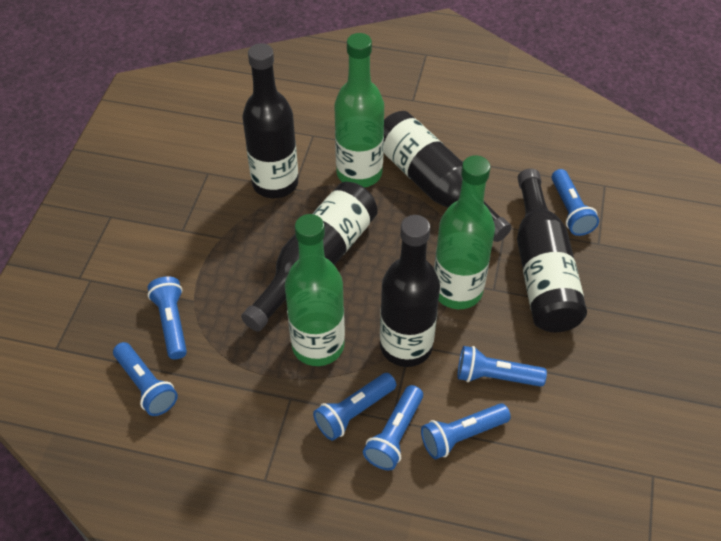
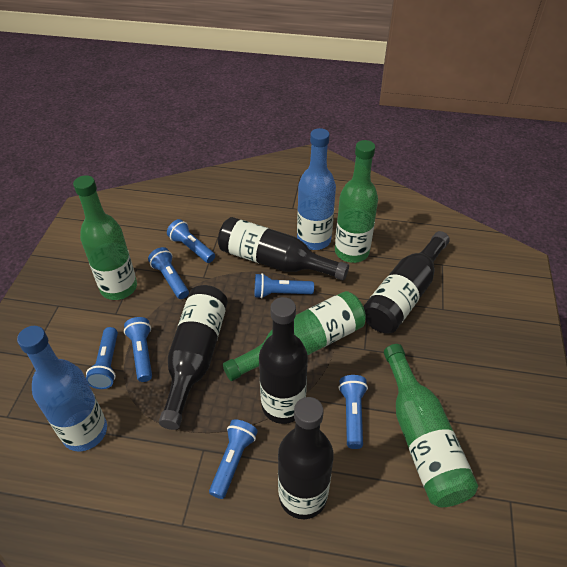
blue bottle: 0 -> 2
green bottle: 3 -> 4

